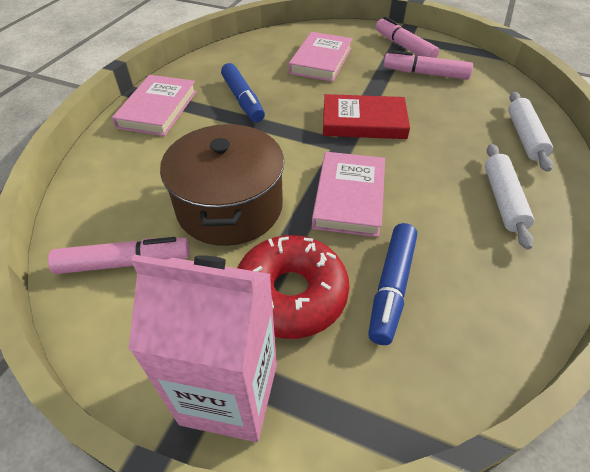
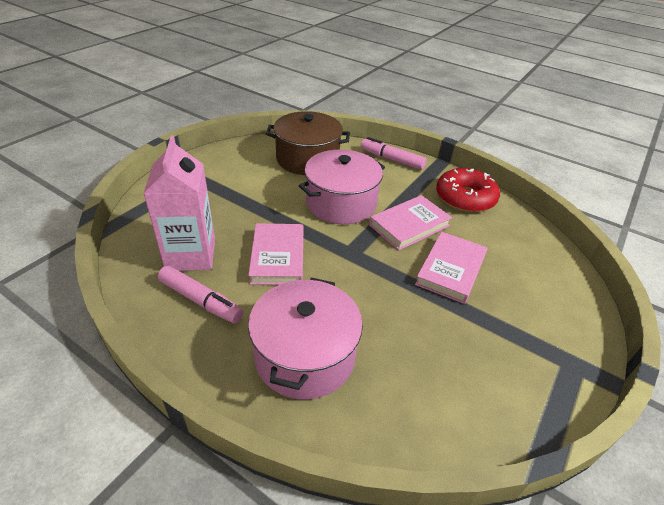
blue marker: 2 -> 0
pink marker: 3 -> 2
pink pot: 0 -> 2
red book: 1 -> 0
white rolling pin: 2 -> 0

